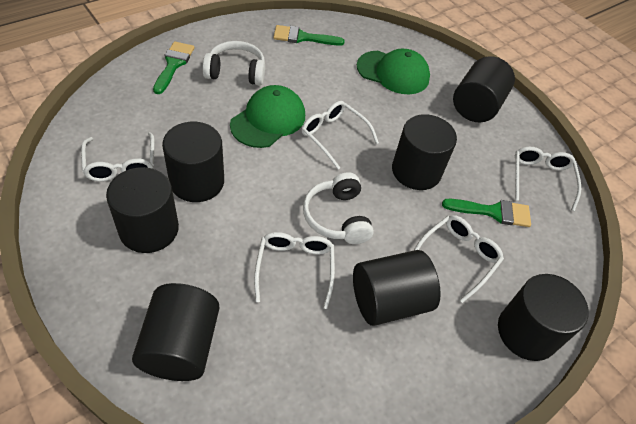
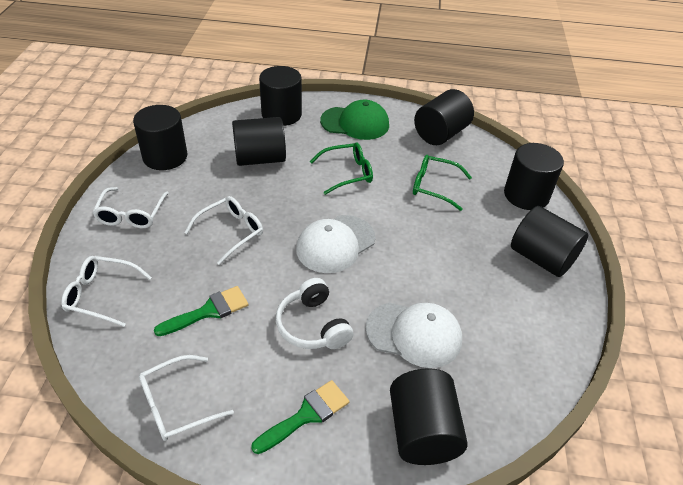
green brush: 3 -> 2
green cap: 2 -> 1
green glasses: 0 -> 2
white cap: 0 -> 2
white glasses: 5 -> 4
white headphones: 2 -> 1

